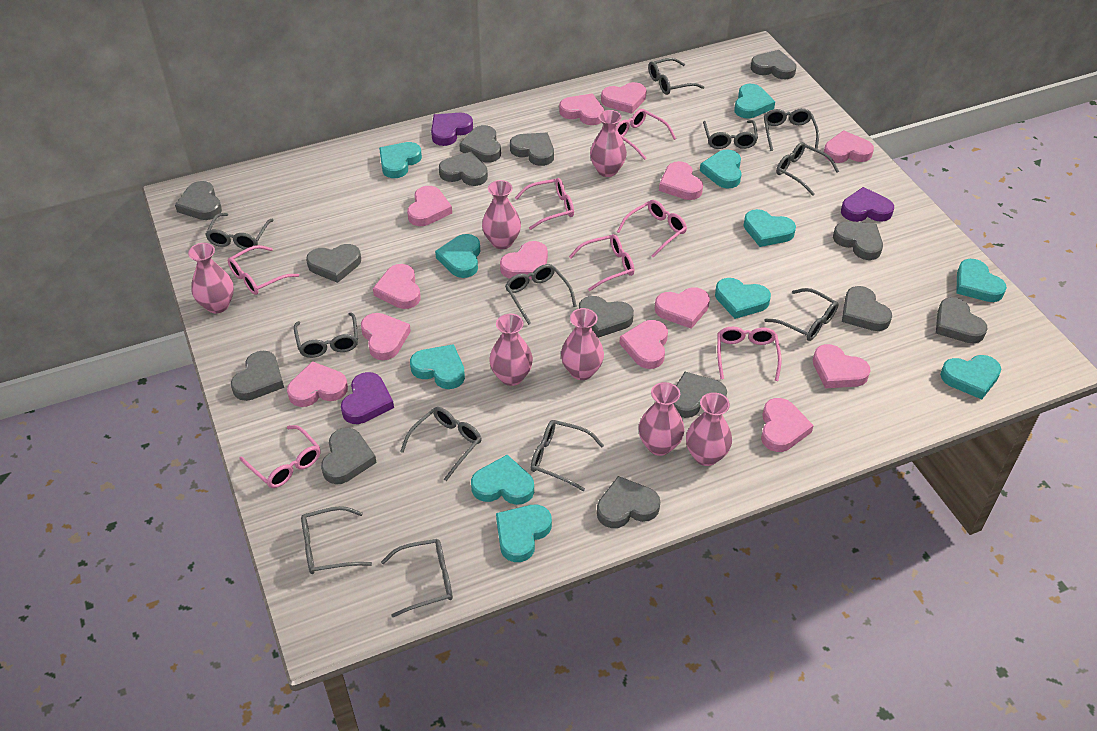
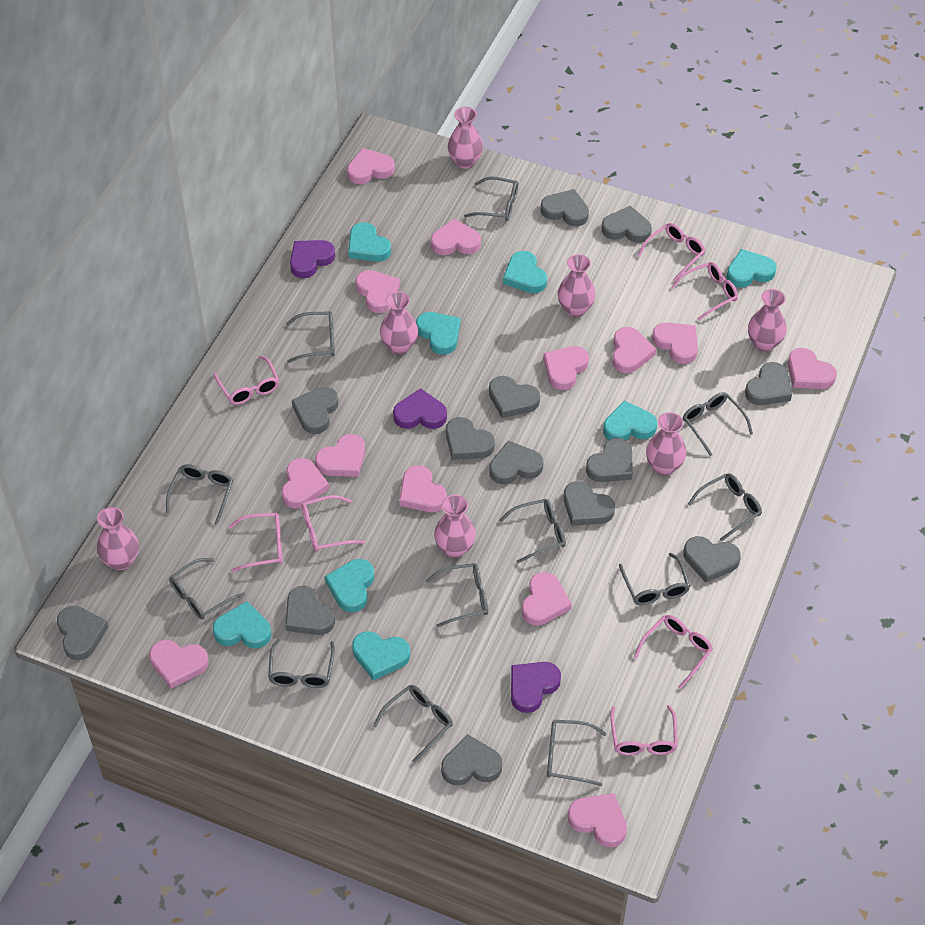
grey heart: 14 -> 13
turquoise heart: 11 -> 8

